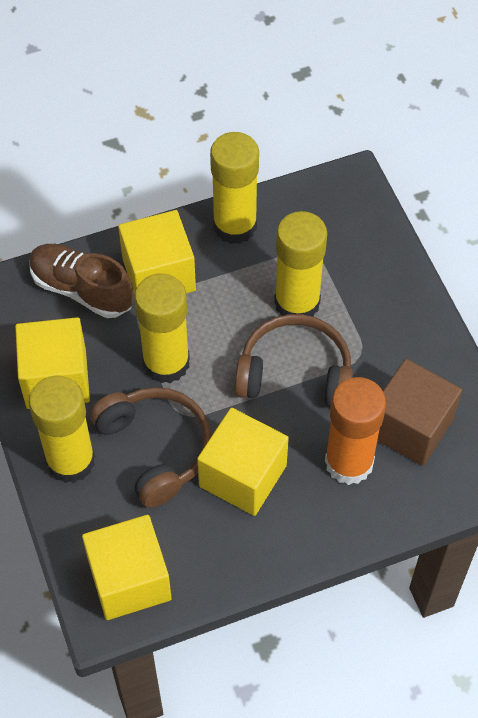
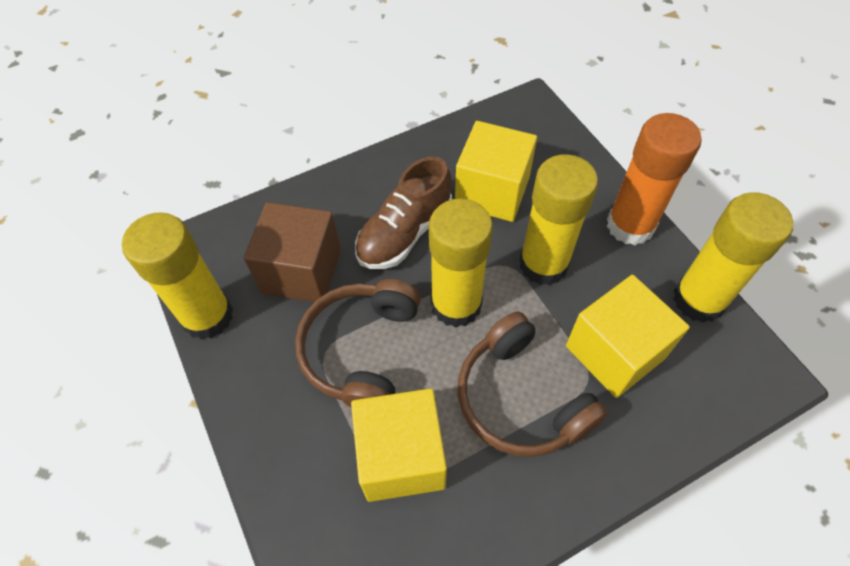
yellow cube: 4 -> 3

